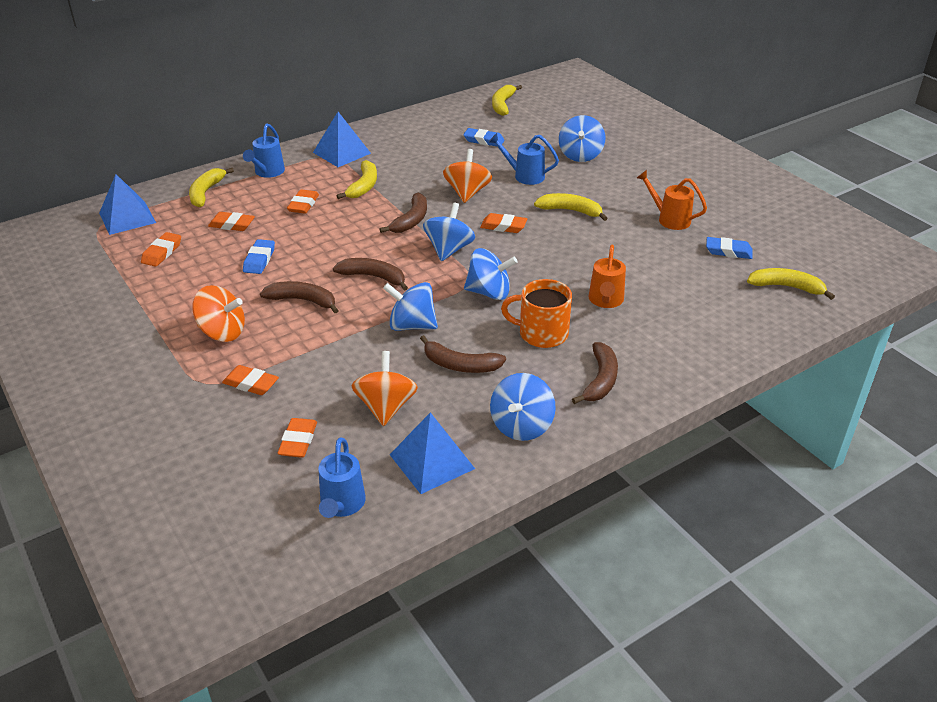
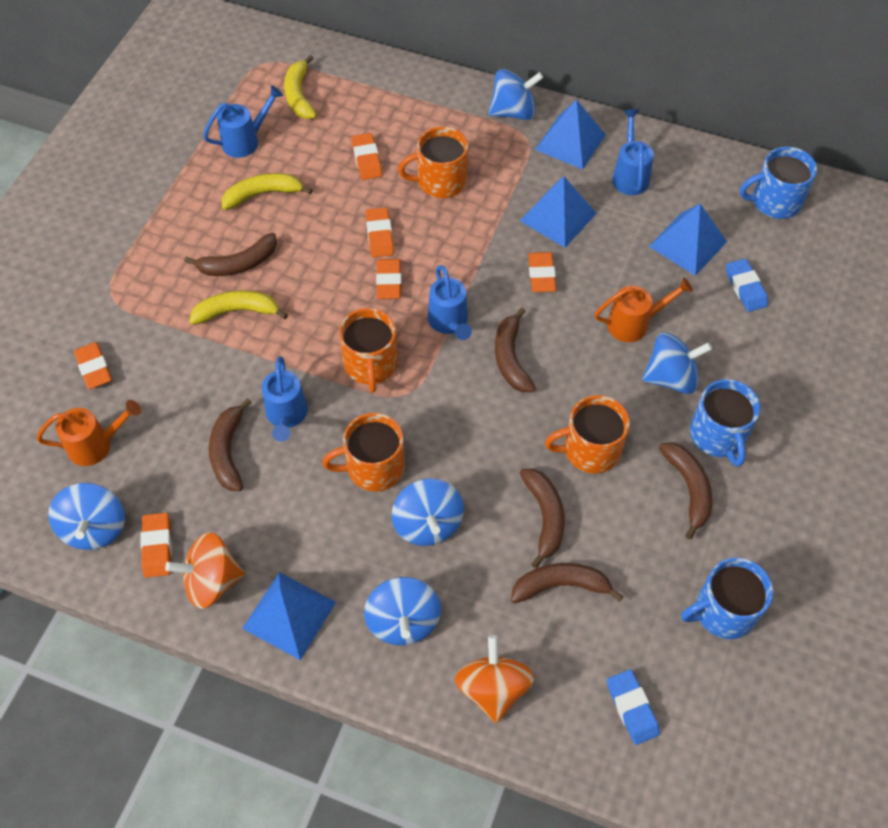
blue eraser: 3 -> 2
blue mug: 0 -> 3
blue pyramid: 3 -> 4
blue watering can: 3 -> 4
brown banana: 5 -> 6
orange mug: 1 -> 4
orange spinning top: 3 -> 2
yellow banana: 5 -> 3

